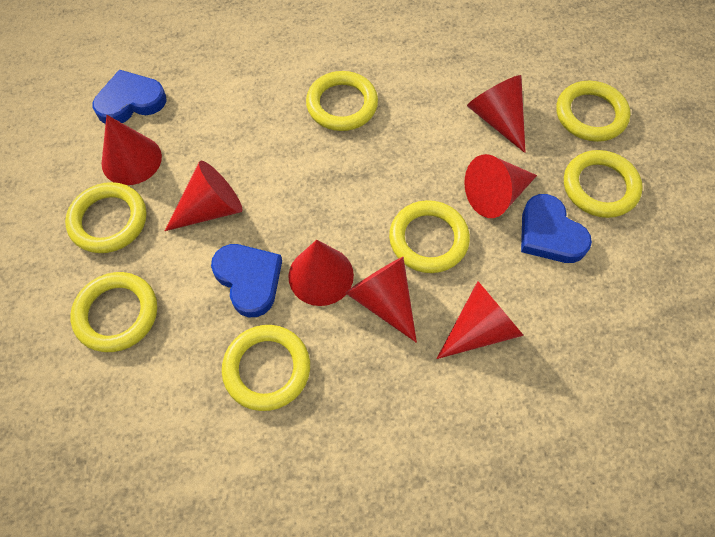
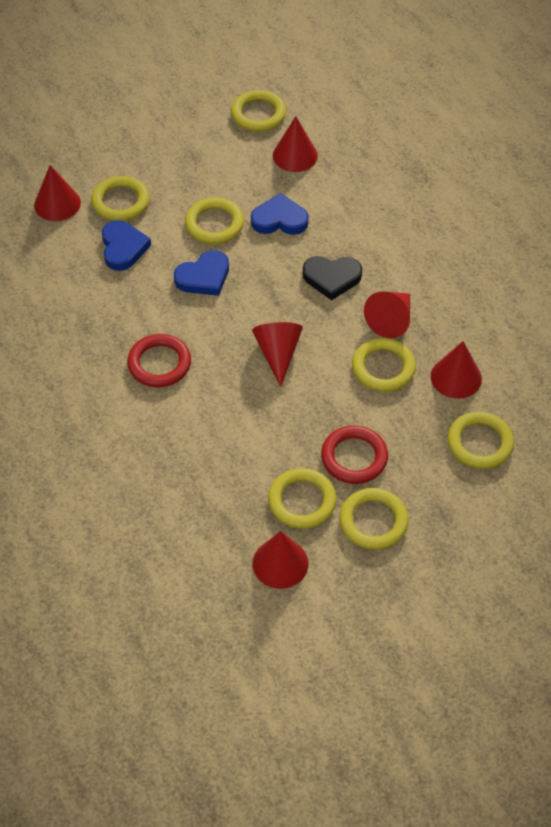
black heart: 0 -> 1
red cone: 7 -> 6
red ring: 0 -> 2

